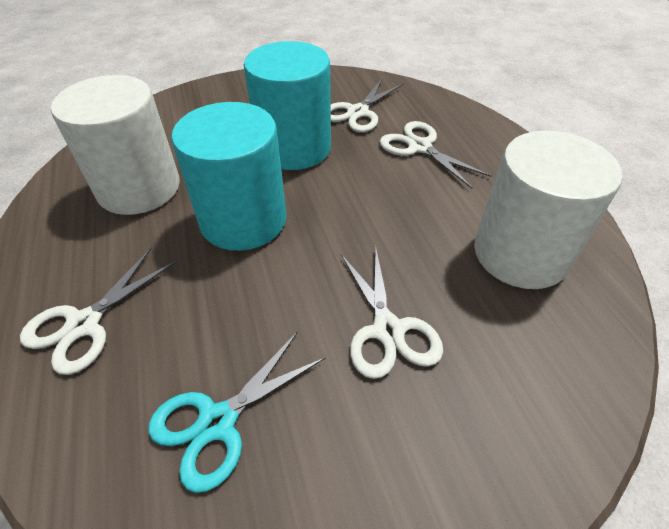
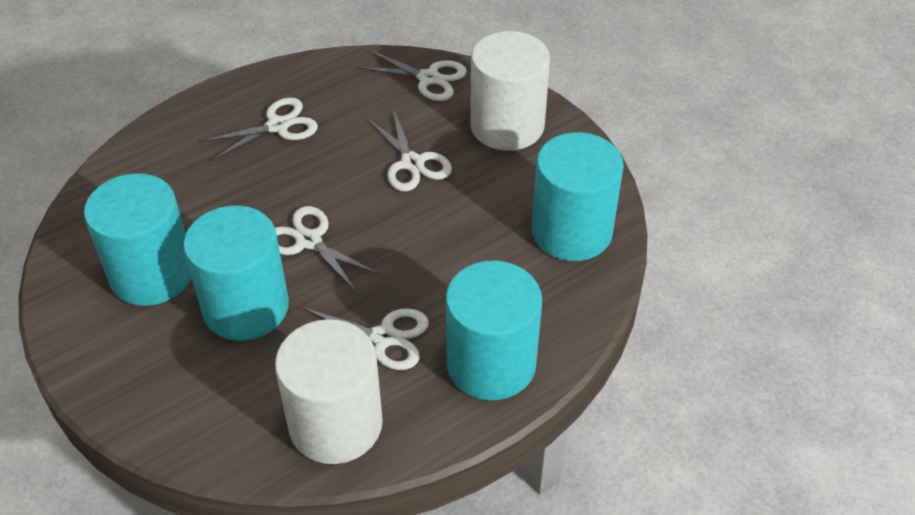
turquoise cylinder: 2 -> 4
turquoise scissors: 1 -> 0
white scissors: 4 -> 5

